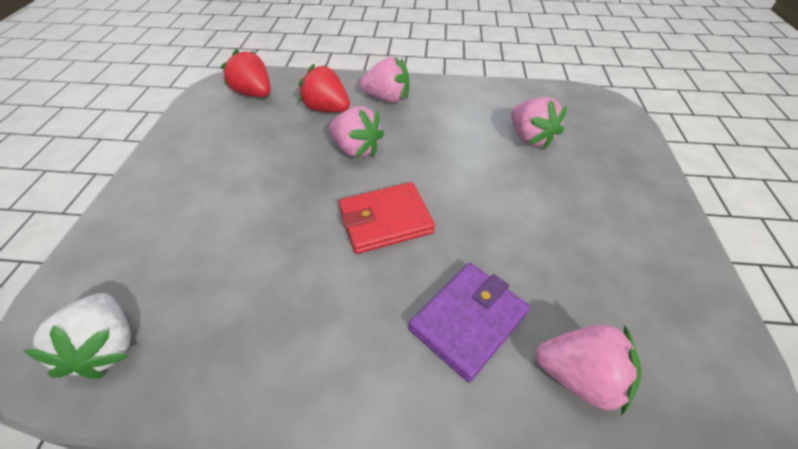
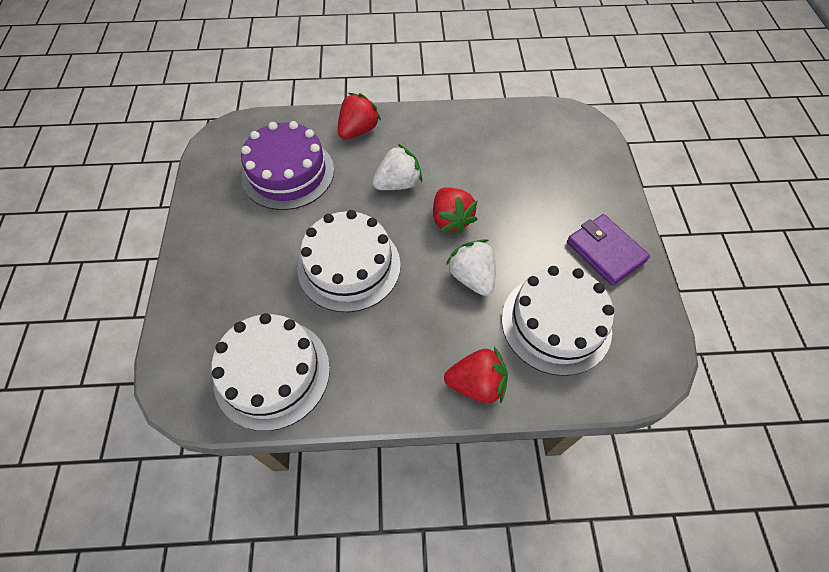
pink strawberry: 4 -> 0
purple cake: 0 -> 1
red strawberry: 2 -> 3
red wallet: 1 -> 0
white cake: 0 -> 3
white strawberry: 1 -> 2

